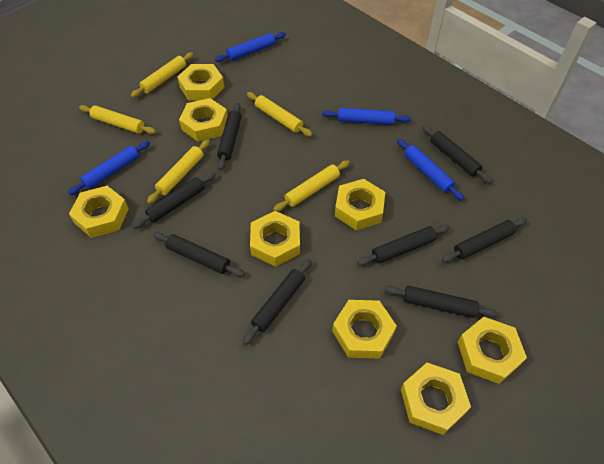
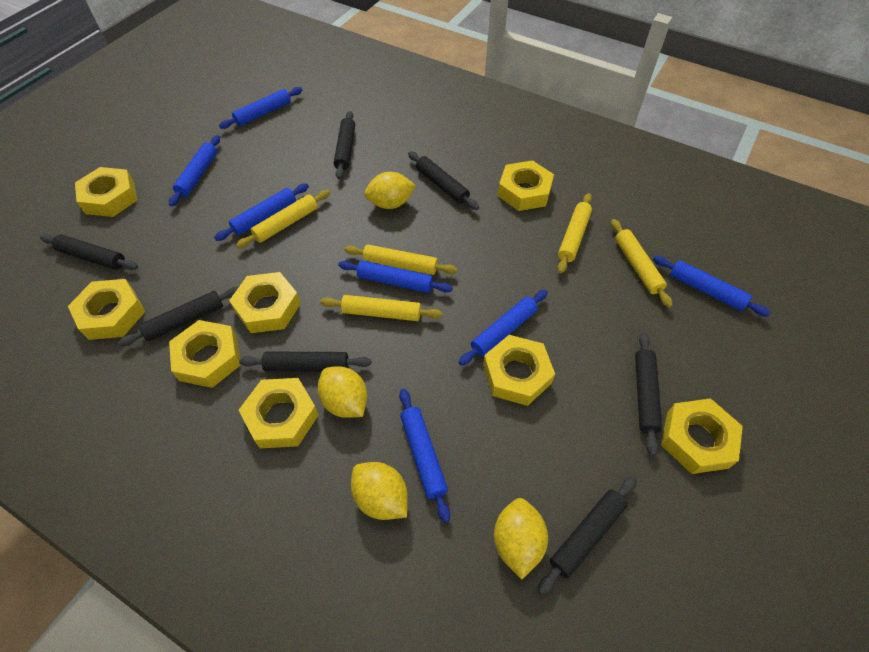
black rolling pin: 8 -> 7
blue rolling pin: 4 -> 7
yellow lemon: 0 -> 4

